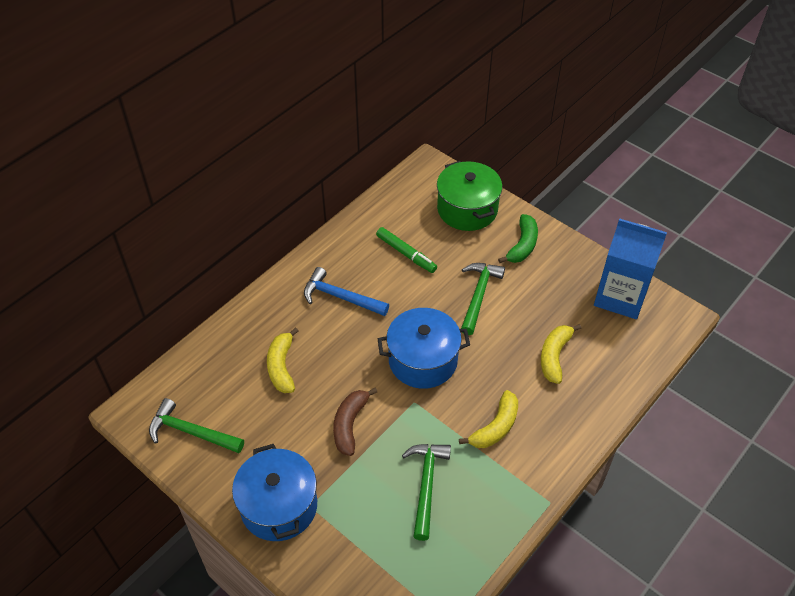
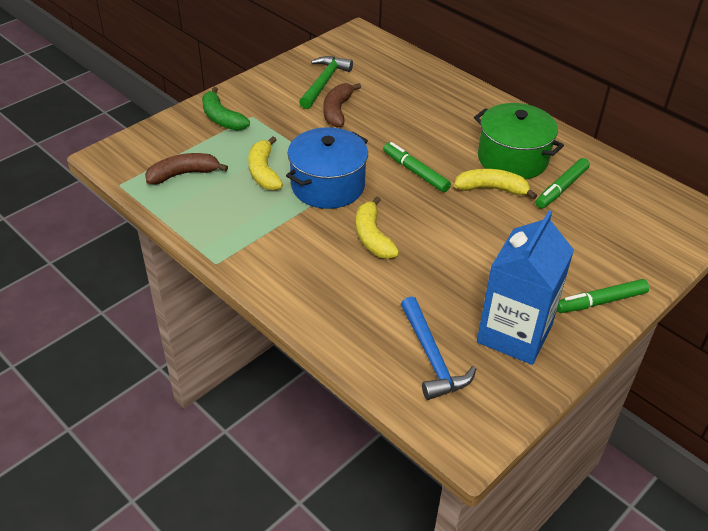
blue pot: 2 -> 1
brown banana: 1 -> 2
green hammer: 3 -> 1
green marker: 1 -> 3

